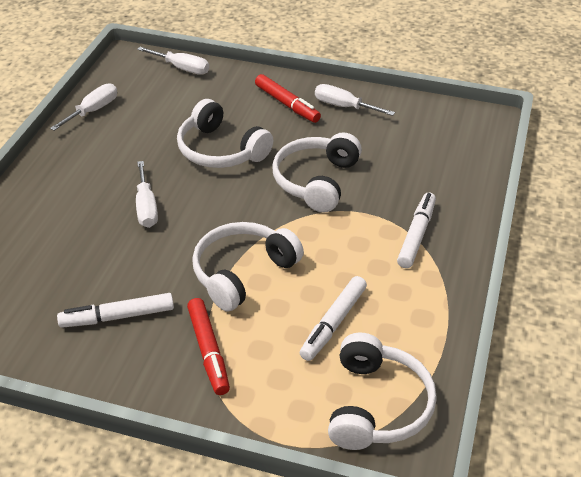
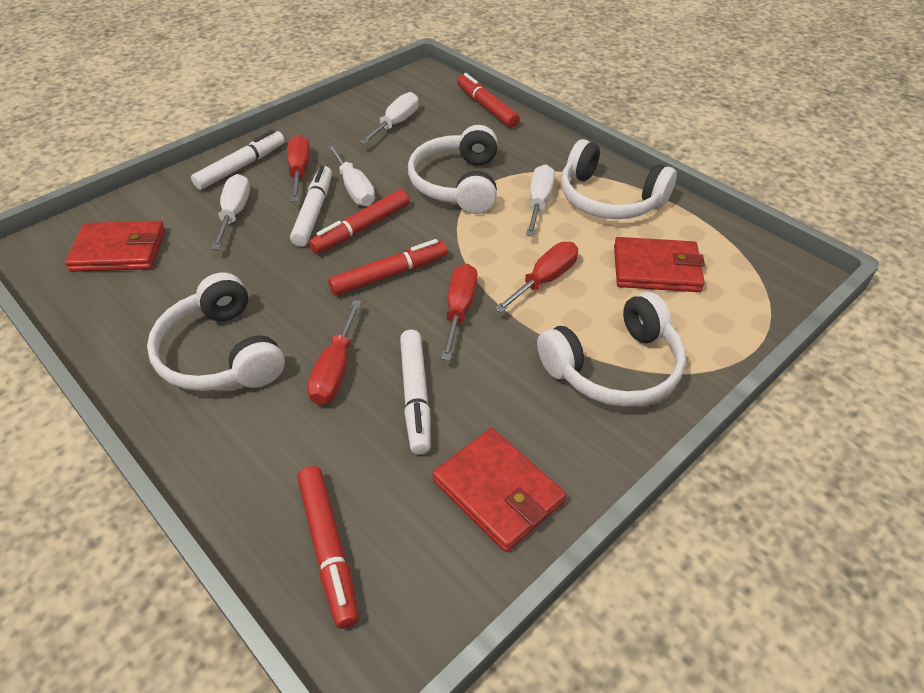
red marker: 2 -> 4
red screwdriver: 0 -> 4
red wallet: 0 -> 3

